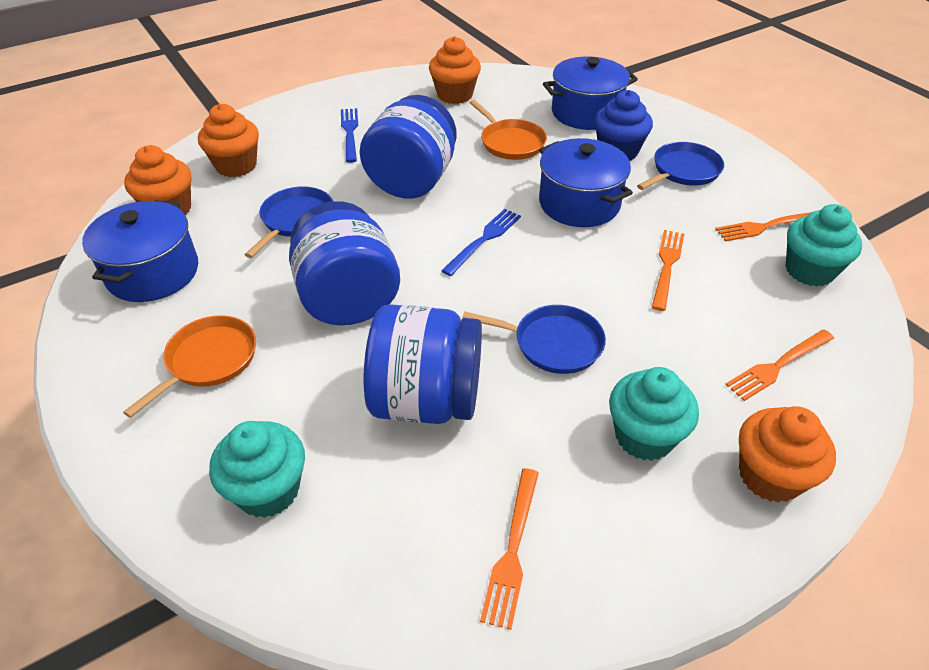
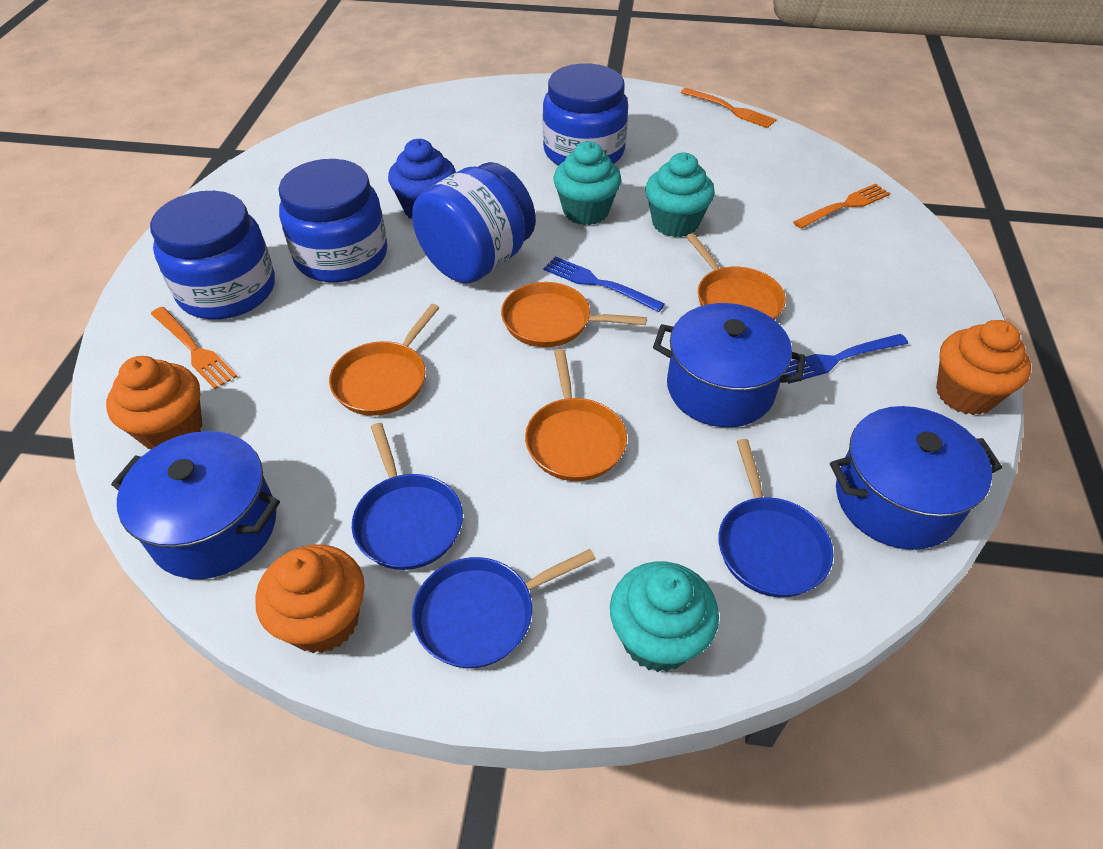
blue jar: 3 -> 4
orange cupcake: 4 -> 3
orange fork: 4 -> 3
orange pan: 2 -> 4

